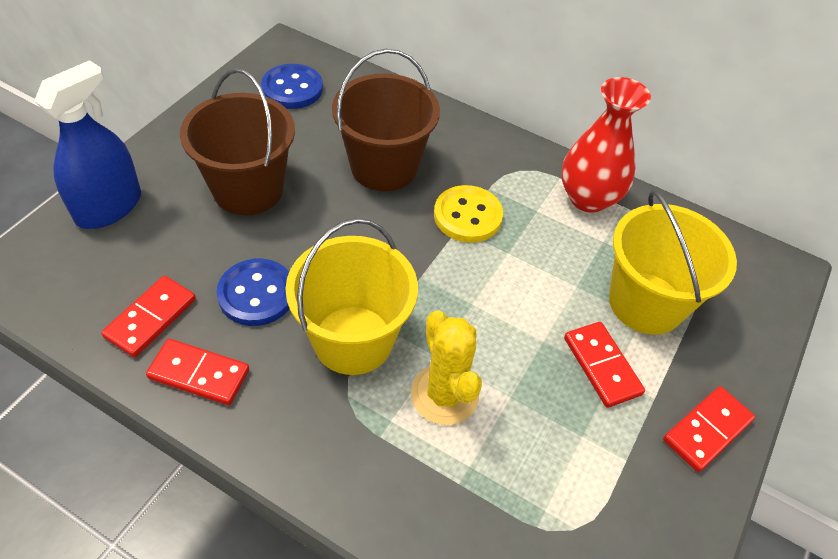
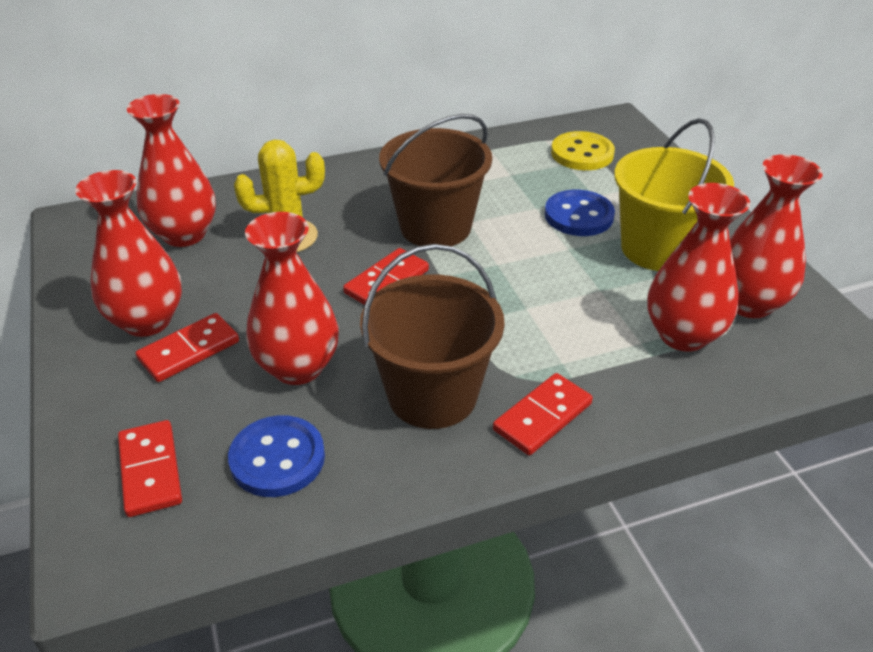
blue spray bottle: 1 -> 0
red vase: 1 -> 5
yellow bucket: 2 -> 1

